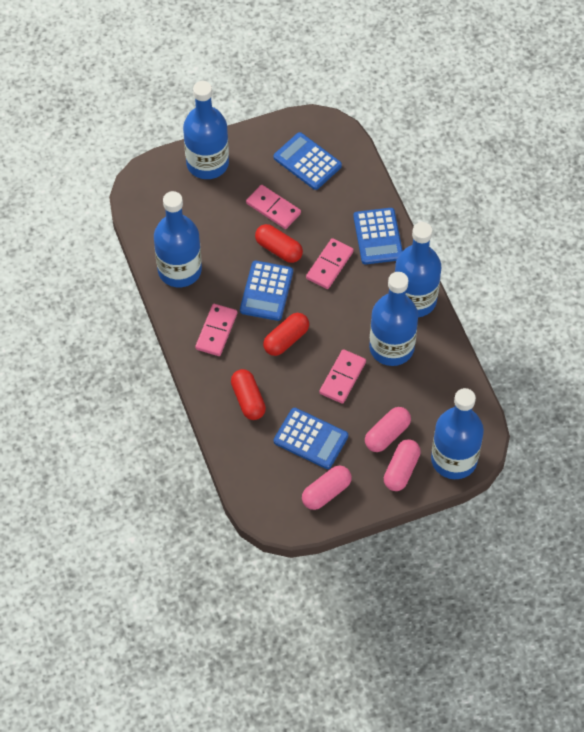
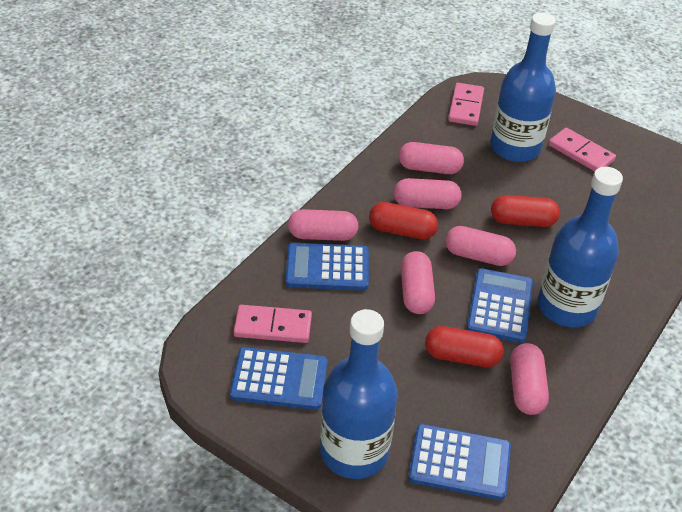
blue bottle: 5 -> 3
pink capsule: 3 -> 6
pink domino: 4 -> 3

